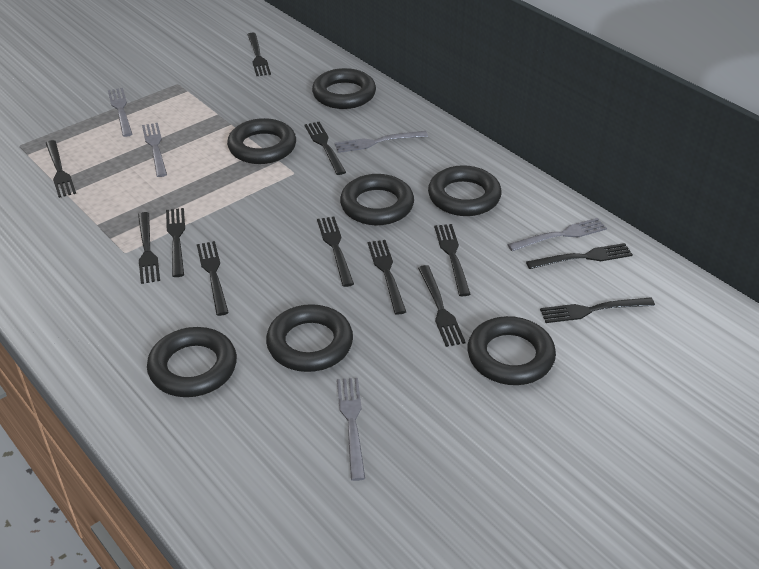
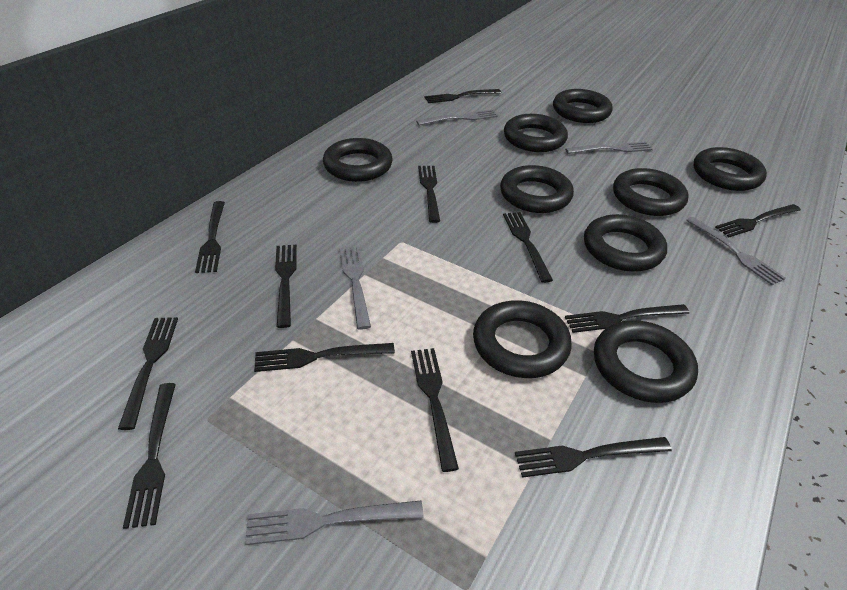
black ring: 7 -> 9

